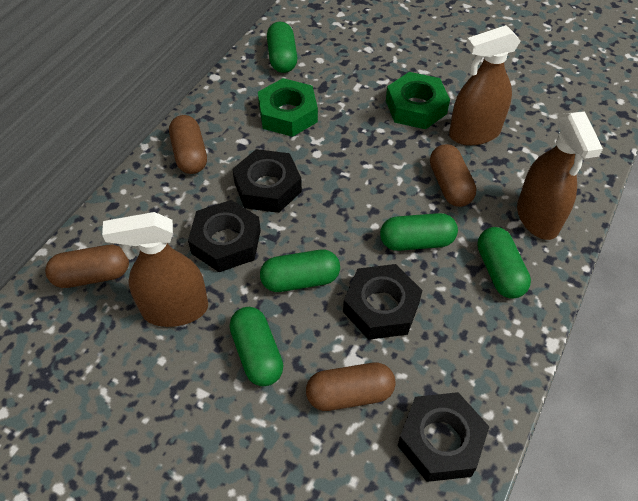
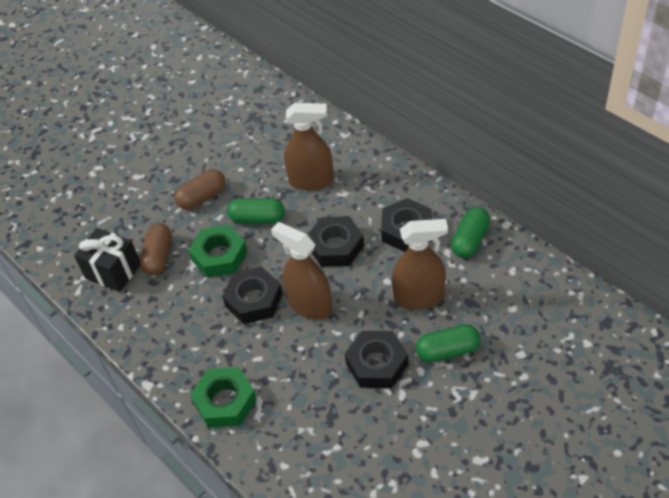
black gift: 0 -> 1
brown capsule: 4 -> 2
green capsule: 5 -> 3

